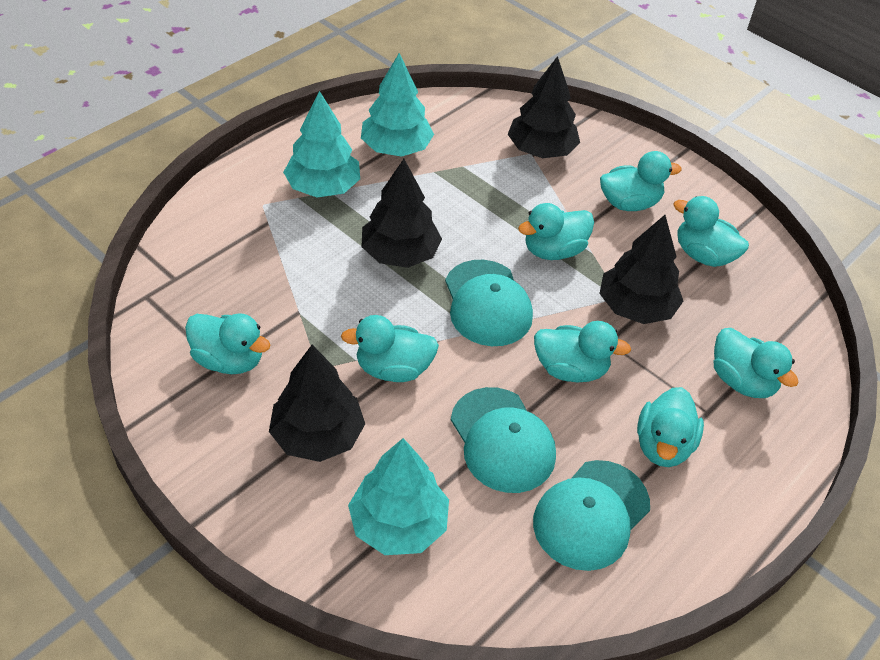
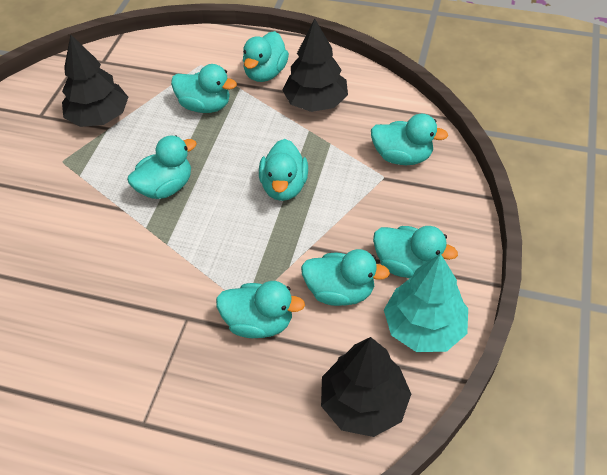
black tree: 4 -> 3
turquoise cap: 3 -> 0
turquoise tree: 3 -> 1

